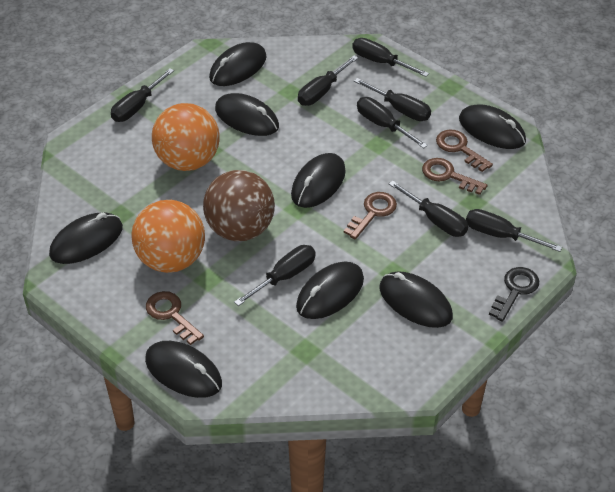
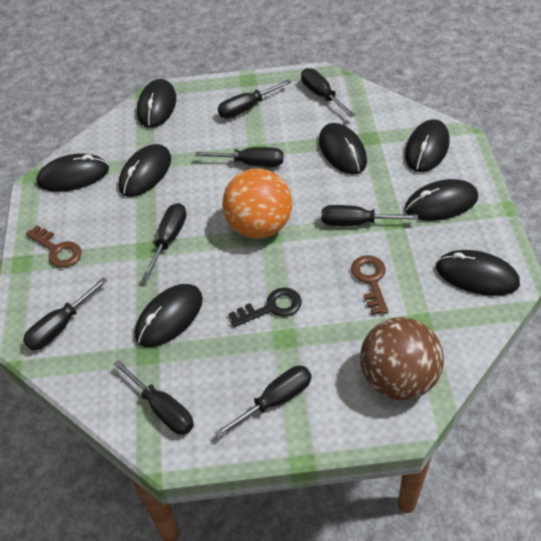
brown key: 4 -> 2
orange ball: 2 -> 1

